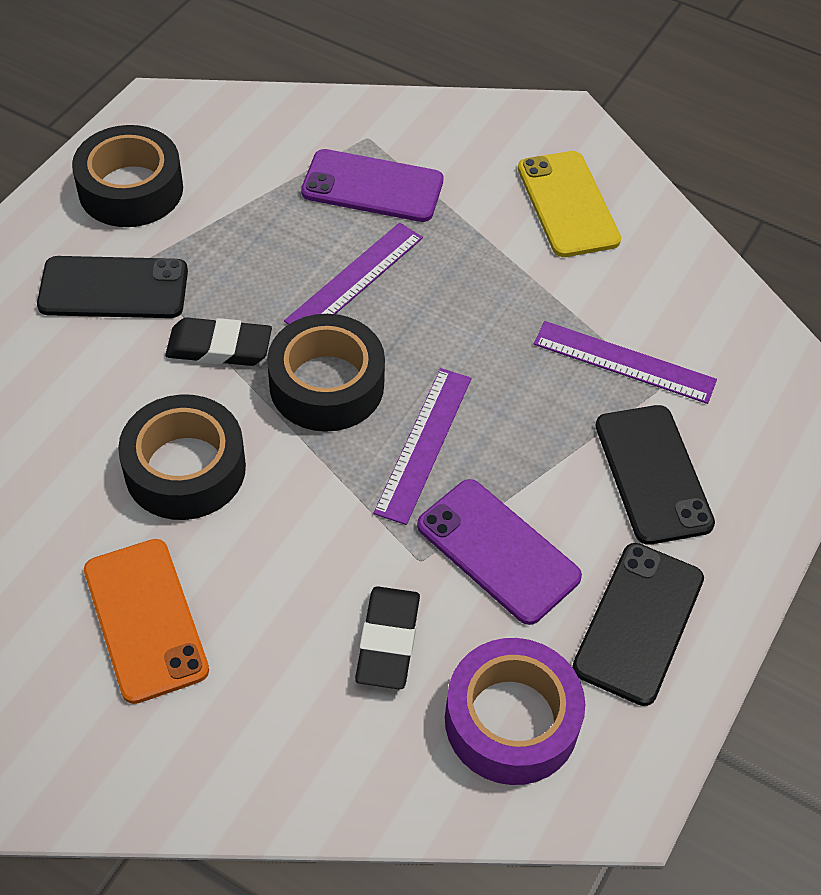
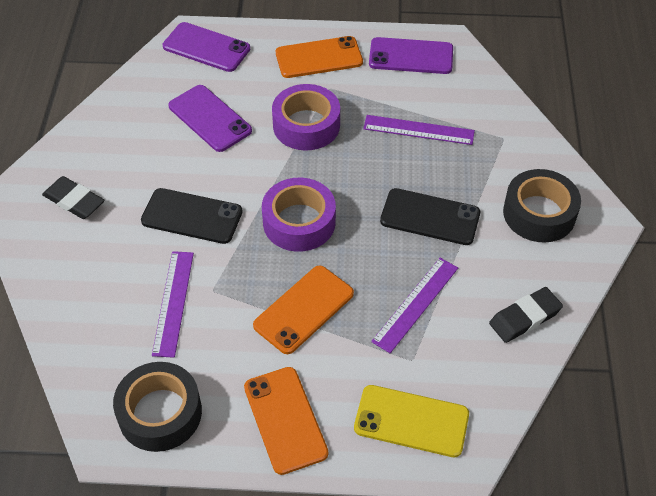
black phone: 3 -> 2
black tape: 3 -> 2
orange phone: 1 -> 3
purple phone: 2 -> 3
purple tape: 1 -> 2

